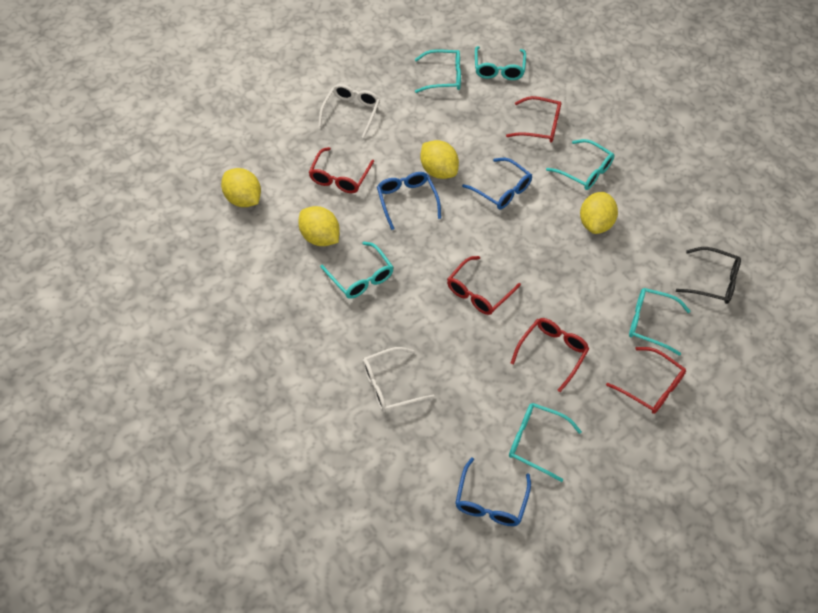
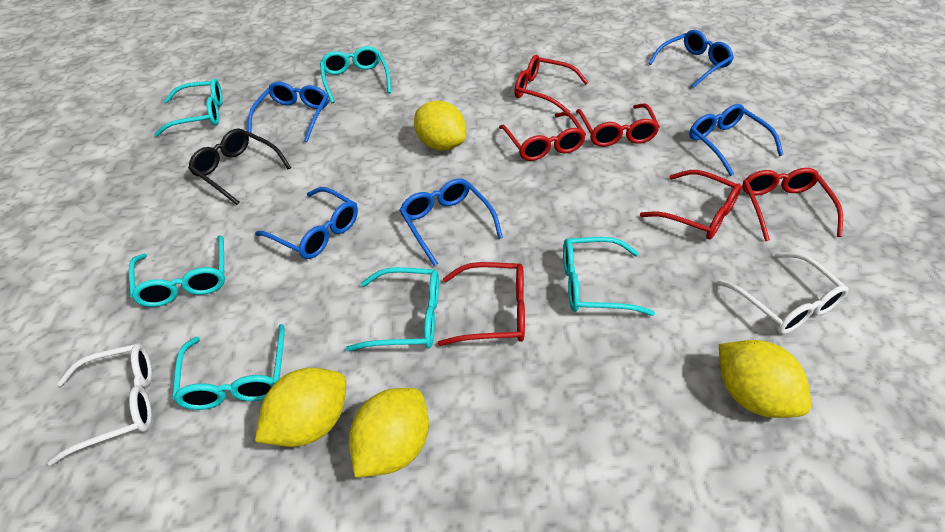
blue glasses: 3 -> 5
red glasses: 5 -> 6

